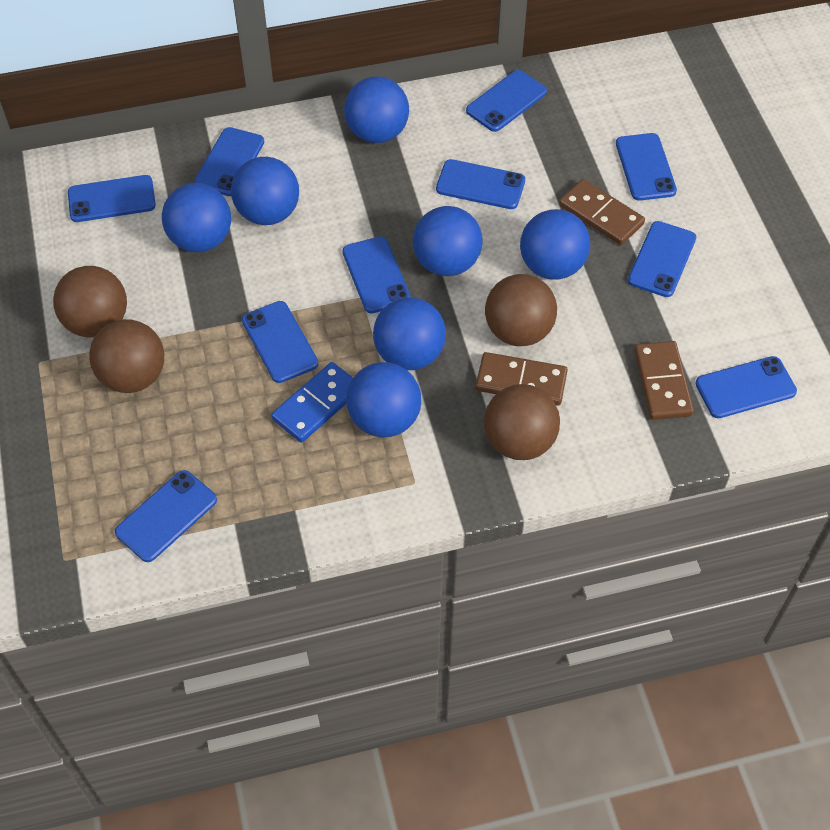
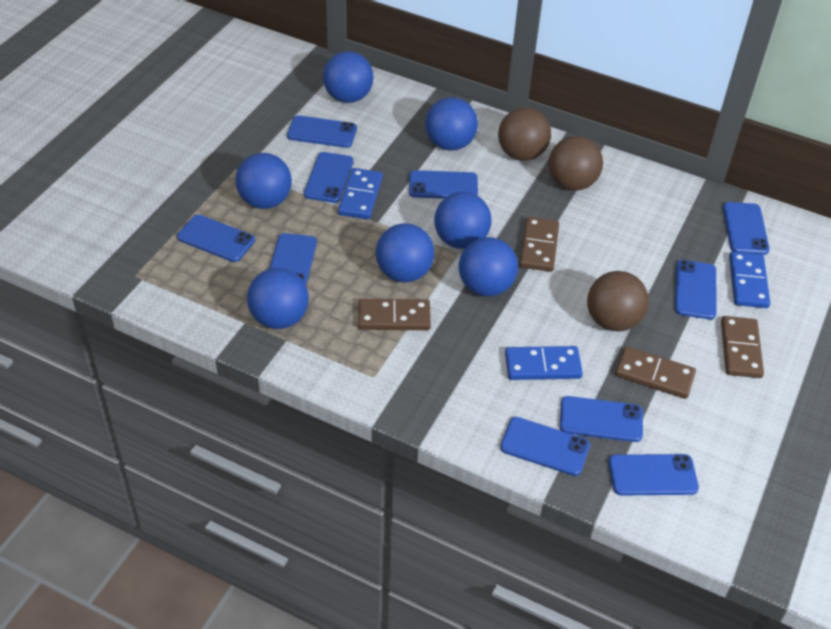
blue domino: 1 -> 3
brown ball: 4 -> 3
brown domino: 3 -> 4

